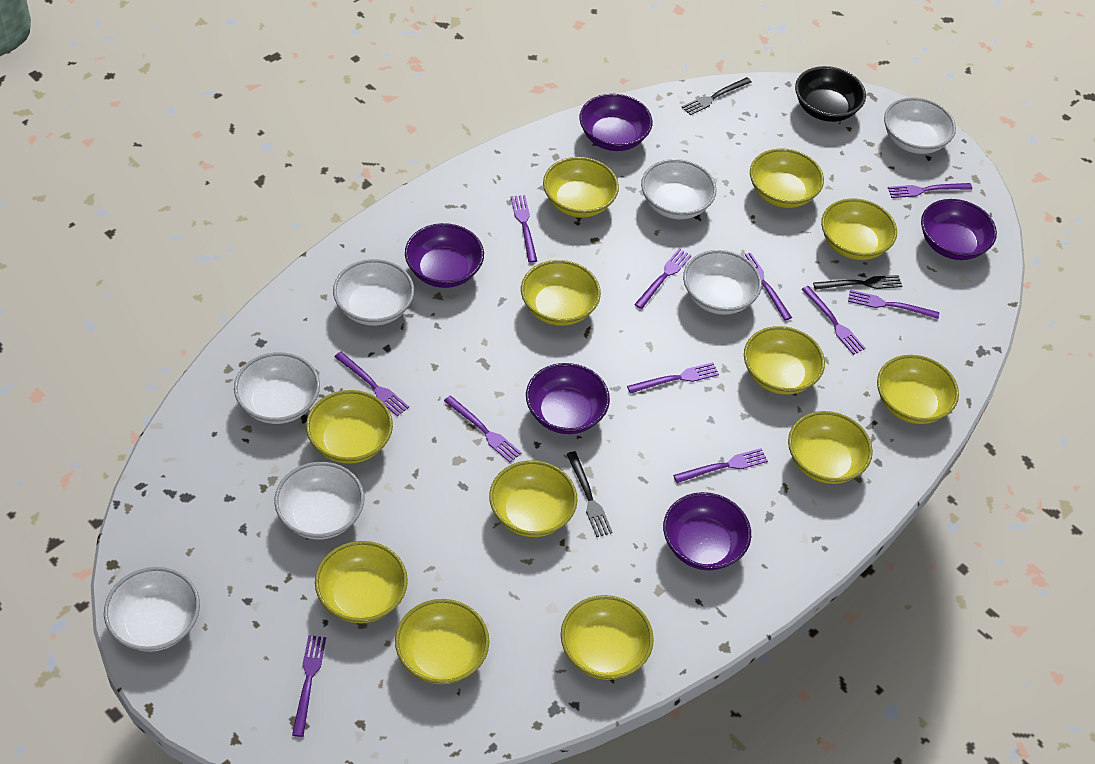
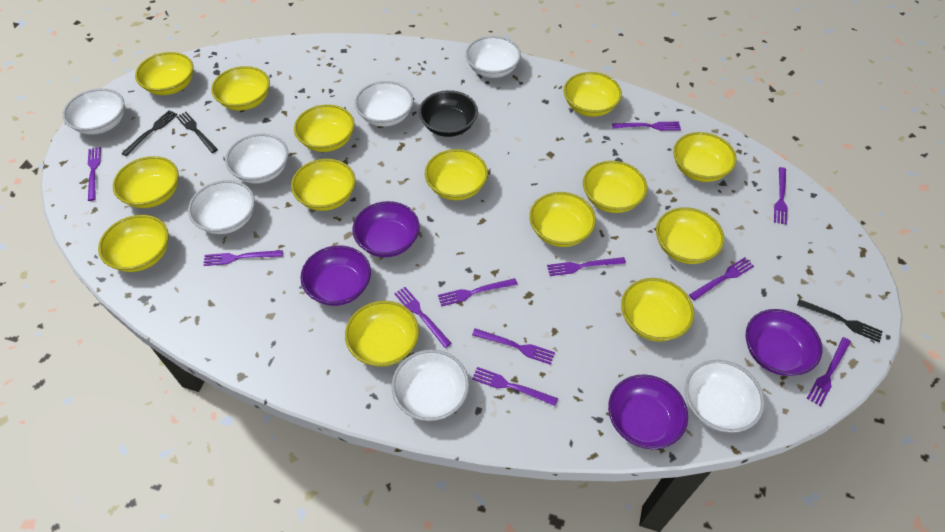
purple bowl: 5 -> 4
yellow bowl: 12 -> 14

